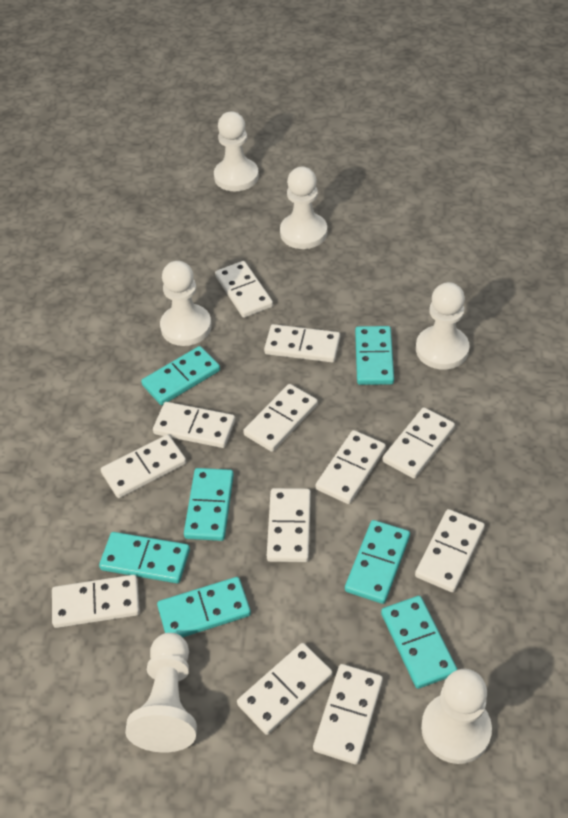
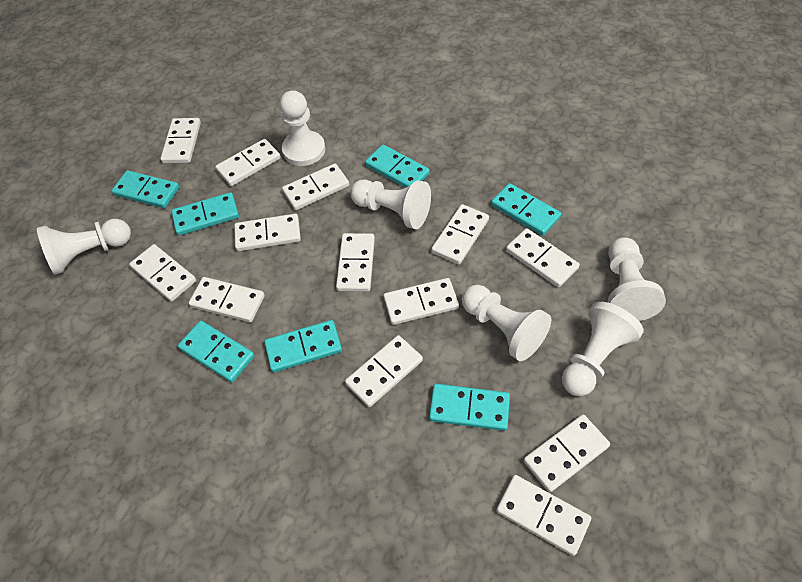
white domino: 12 -> 13

